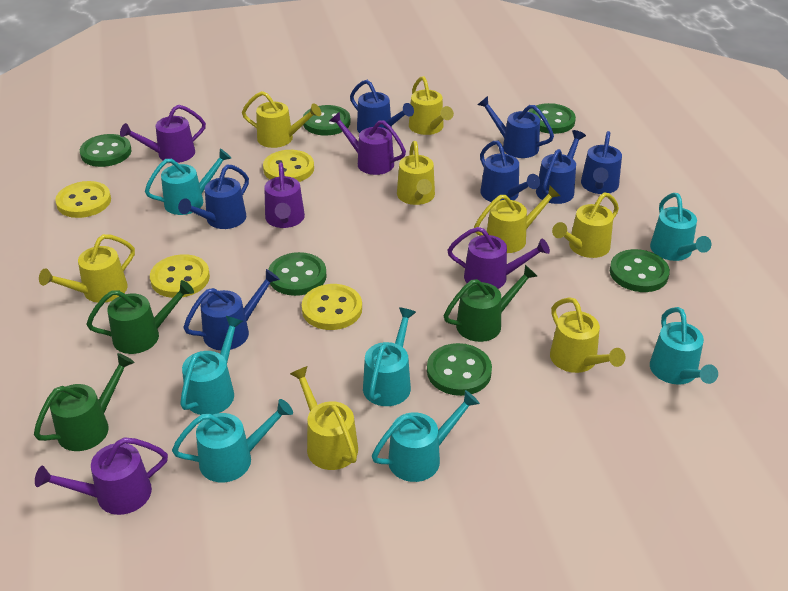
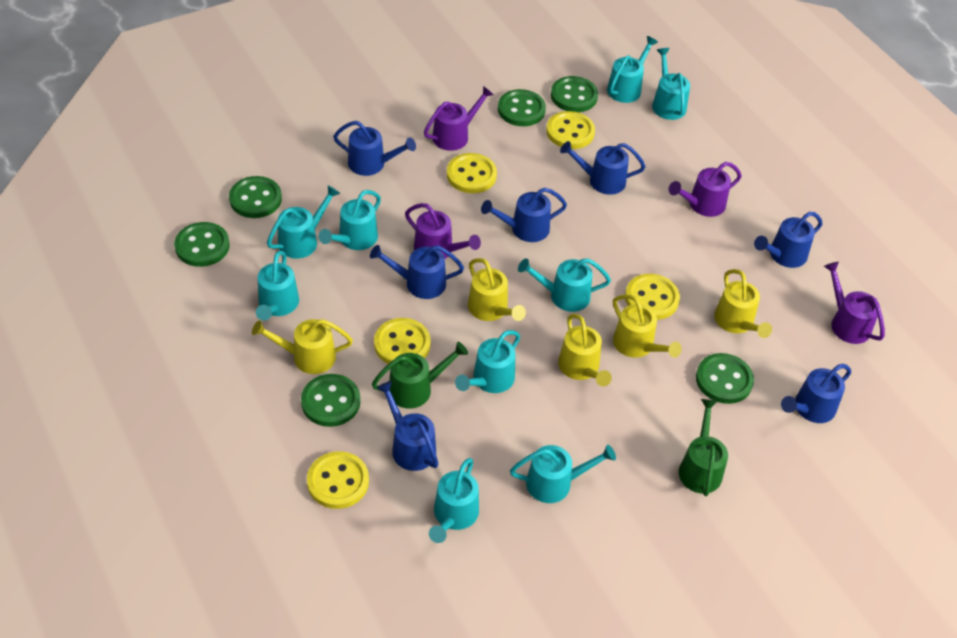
green watering can: 3 -> 2
purple watering can: 5 -> 4
turquoise watering can: 7 -> 9
yellow button: 4 -> 5
yellow watering can: 8 -> 5

